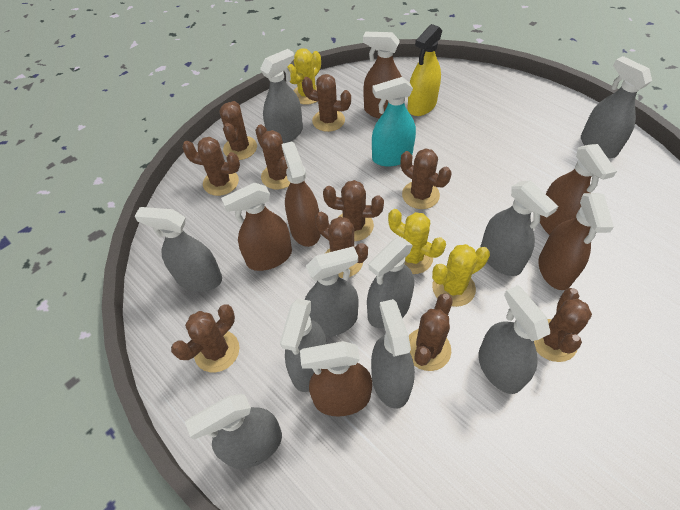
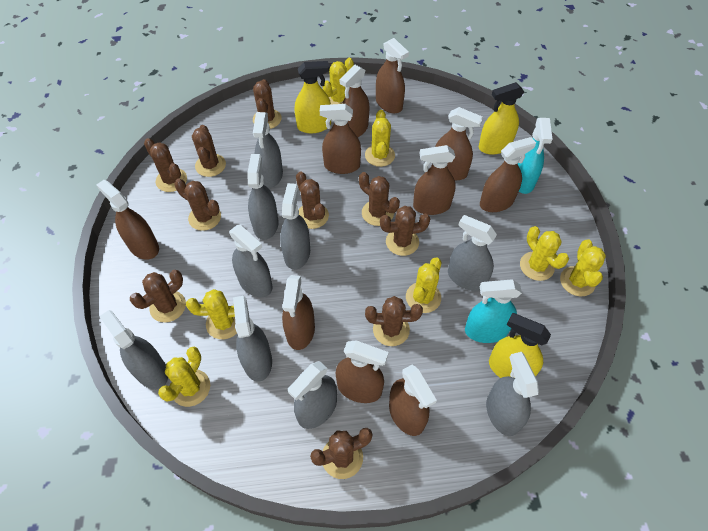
brown spray bottle: 6 -> 10
grey spray bottle: 10 -> 9
turquoise spray bottle: 1 -> 2
yellow cactus: 3 -> 7
yellow spray bottle: 1 -> 3

